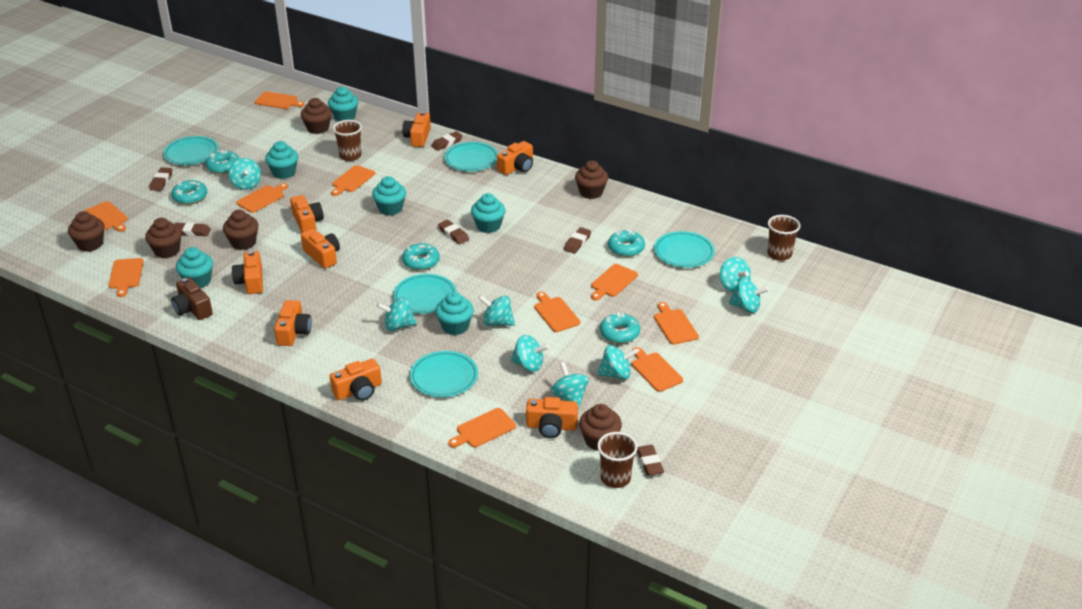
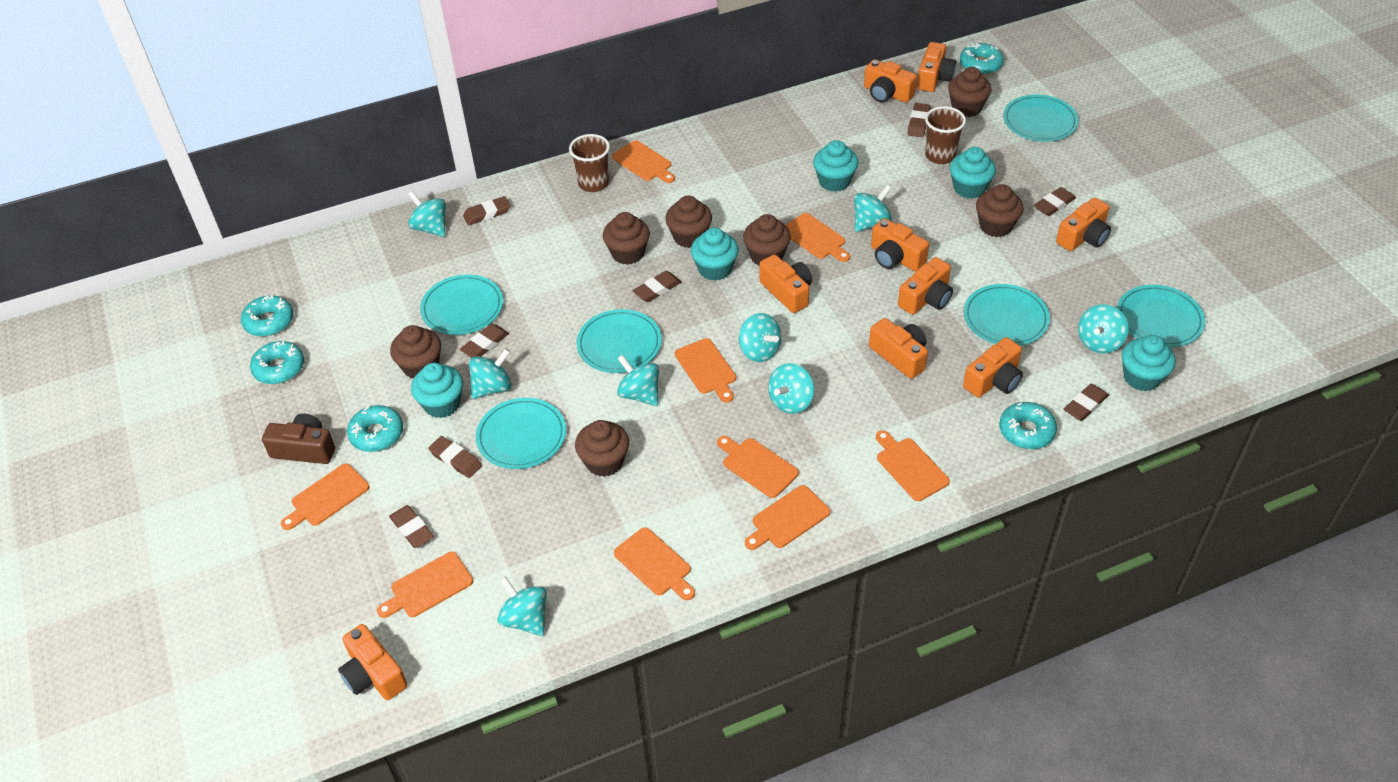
brown cup: 3 -> 2
brown cupcake: 6 -> 7
brown eraser: 6 -> 8
orange camera: 8 -> 9
orange cutting board: 10 -> 9
turquoise cupcake: 6 -> 5
turquoise plate: 5 -> 6

